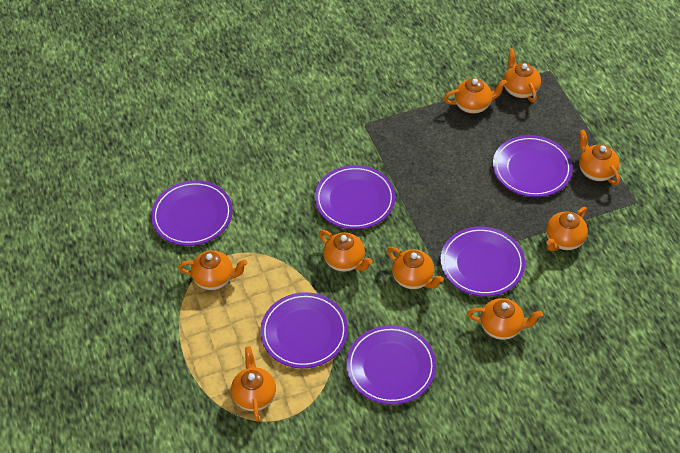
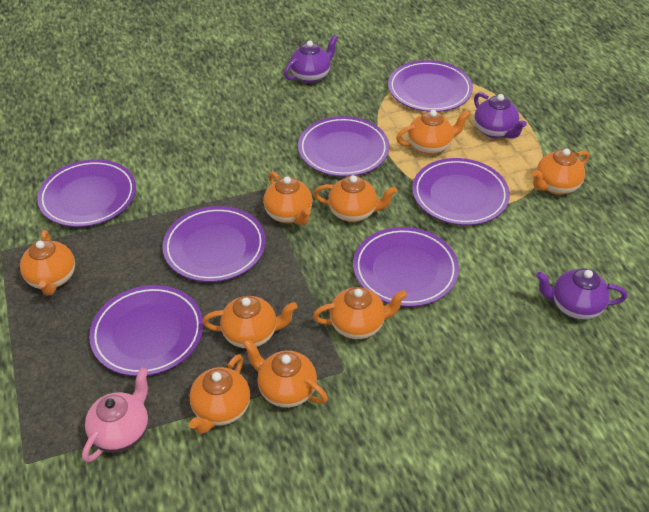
pink teapot: 0 -> 1
purple plate: 6 -> 7
purple teapot: 0 -> 3

